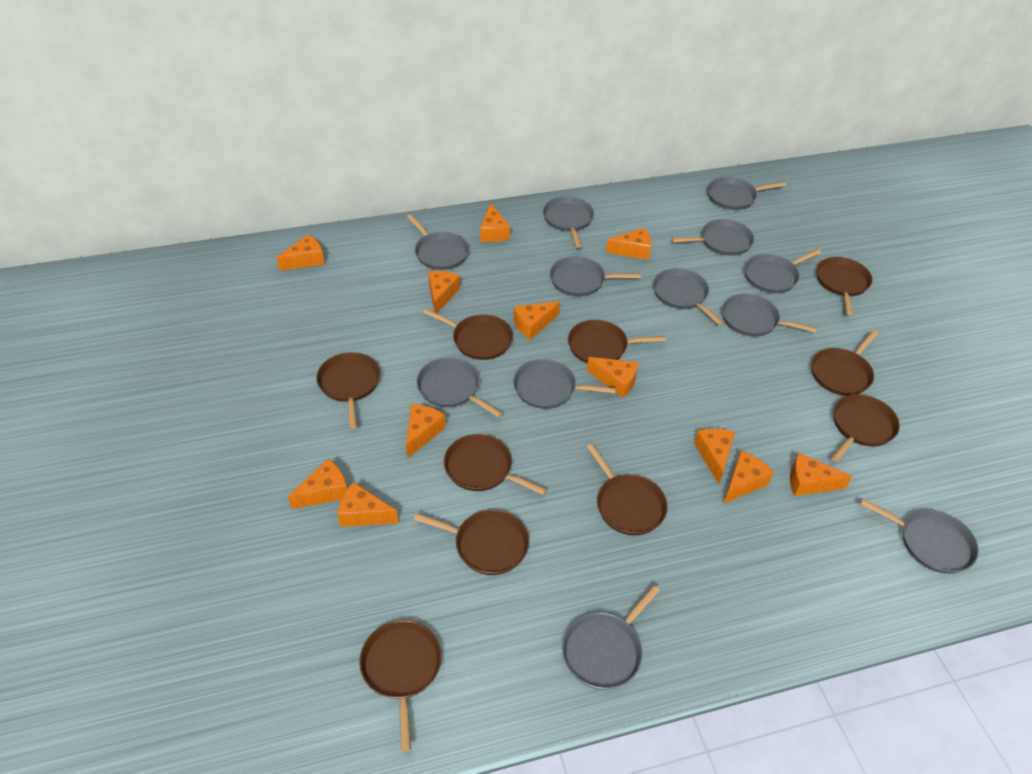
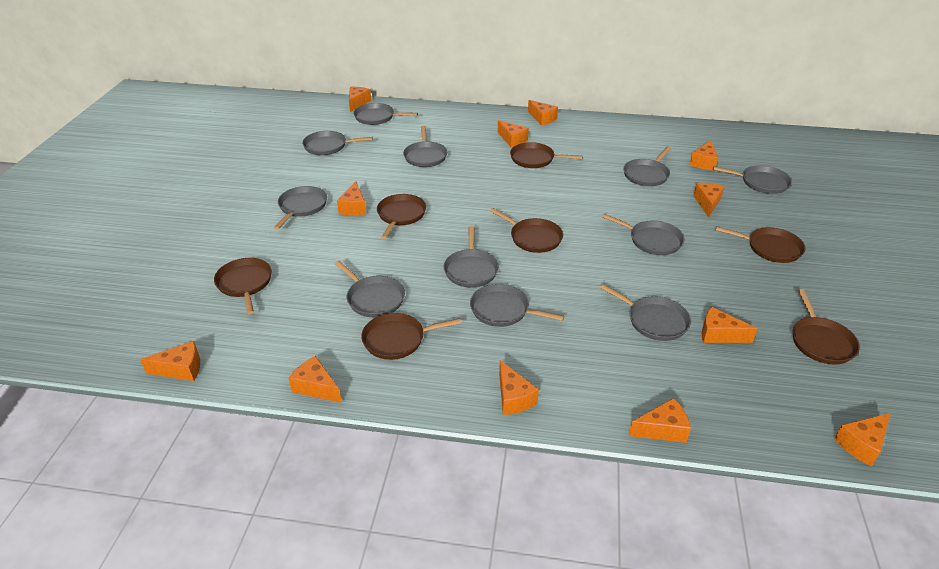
brown pan: 10 -> 7
grey pan: 12 -> 11

